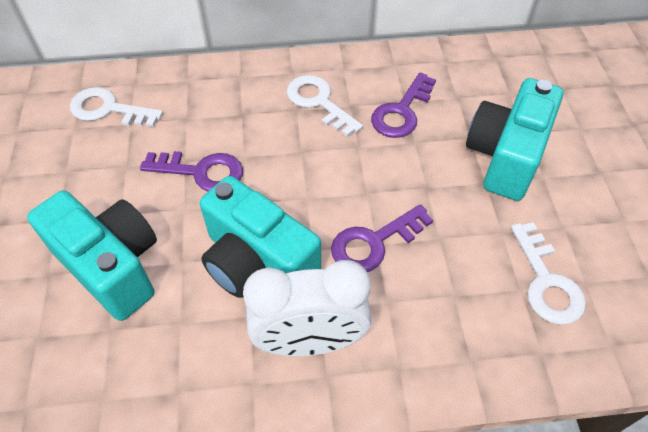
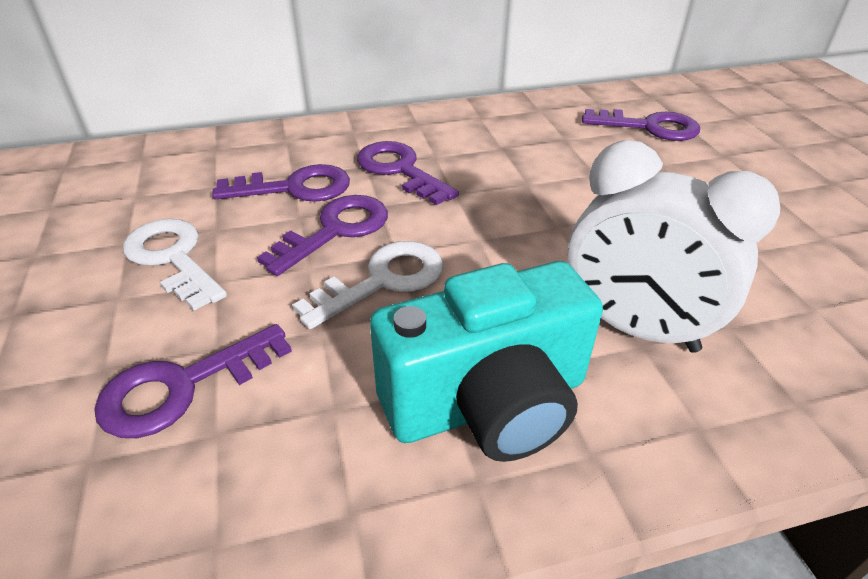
purple key: 3 -> 5
turquoise camera: 3 -> 1
white key: 3 -> 2

